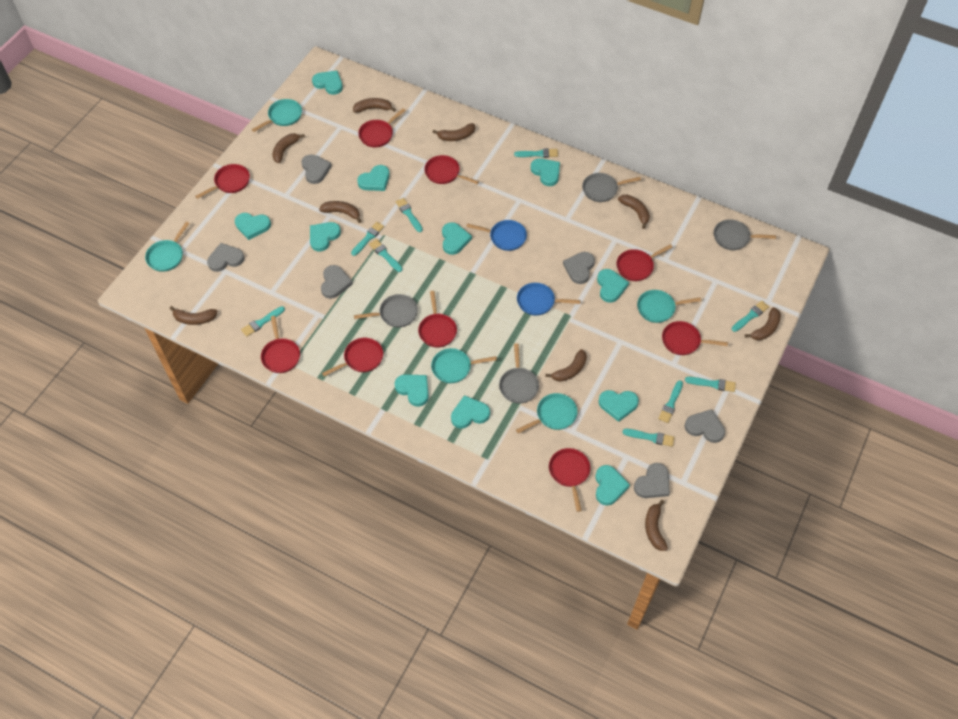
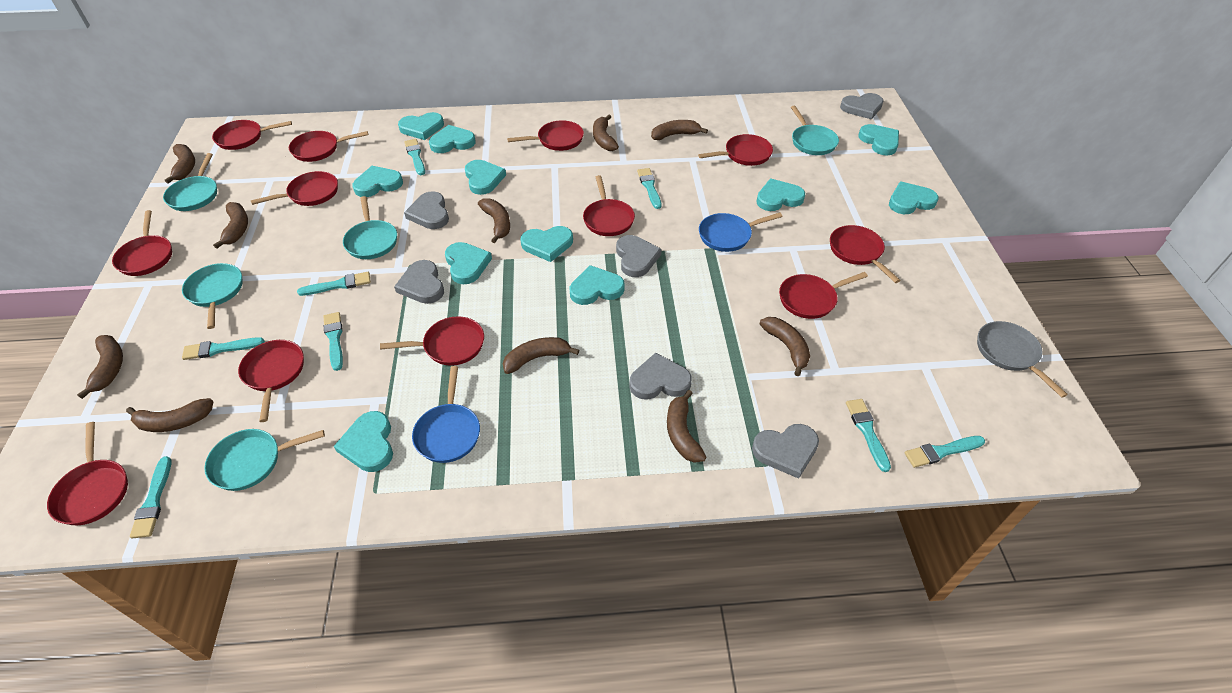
brown banana: 9 -> 10
grey pan: 4 -> 1
red pan: 9 -> 12
turquoise brush: 9 -> 8

